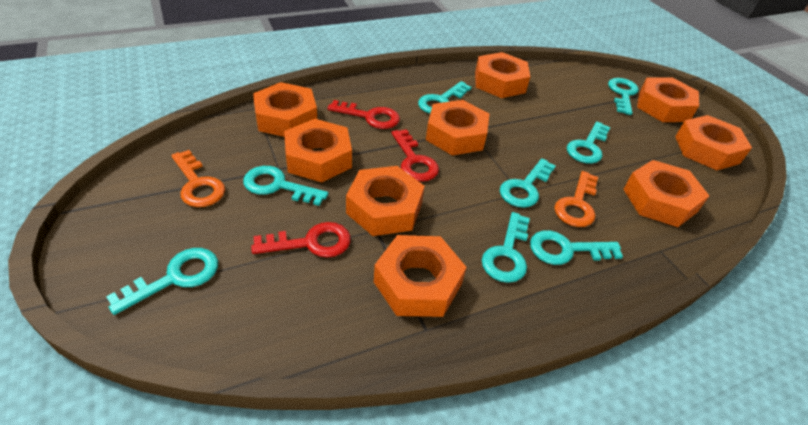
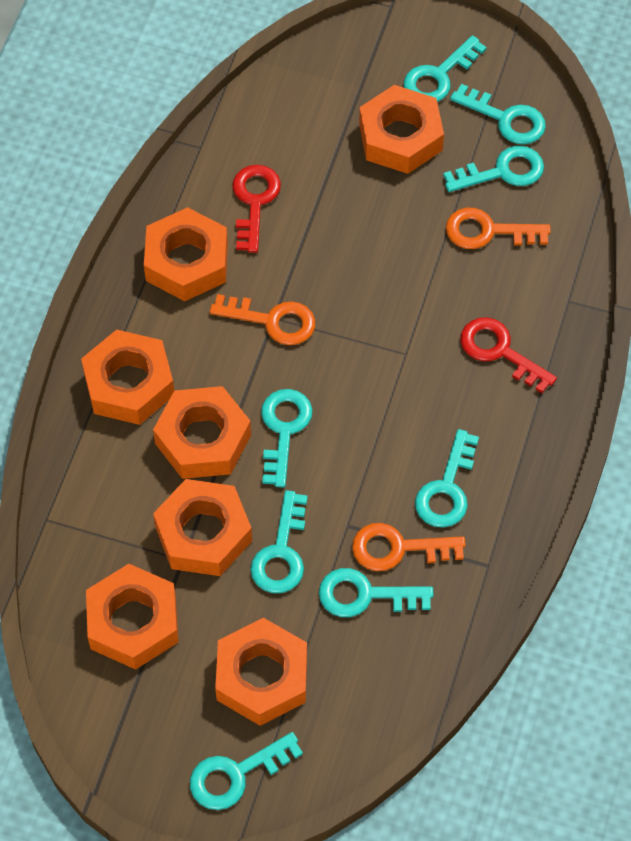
orange key: 2 -> 3
orange nut: 9 -> 7
red key: 3 -> 2

